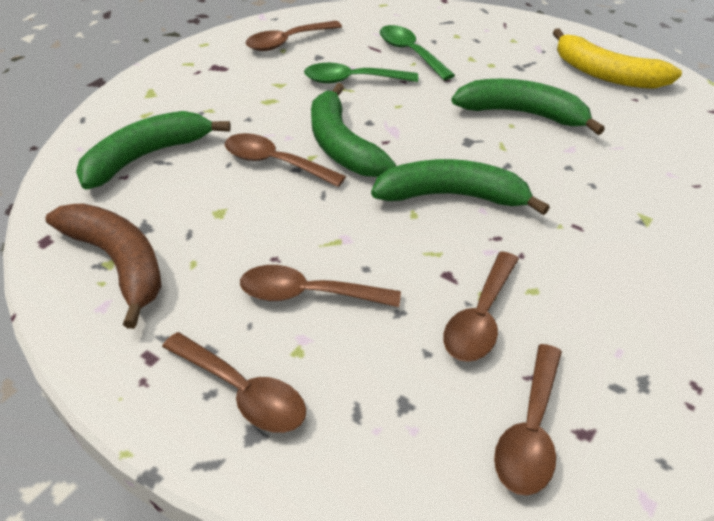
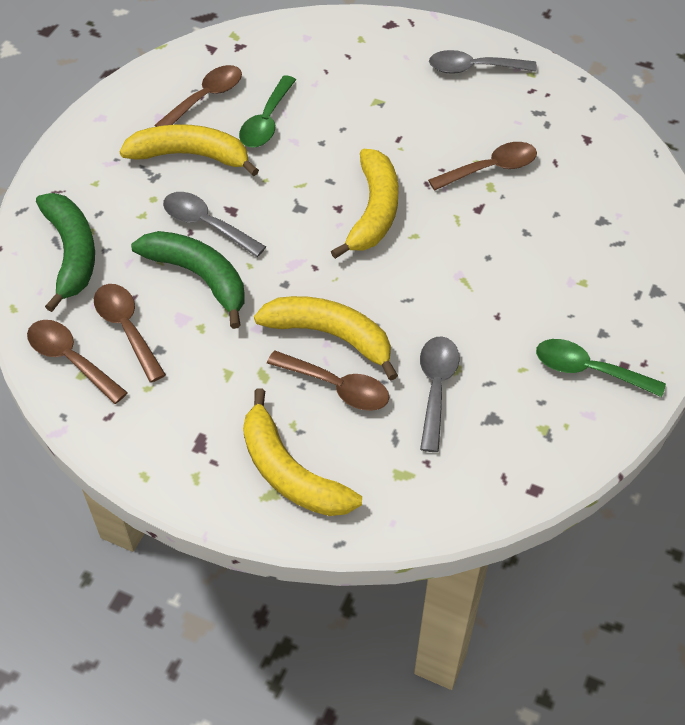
brown banana: 1 -> 0
brown spoon: 6 -> 5
green banana: 4 -> 2
grey spoon: 0 -> 3
yellow banana: 1 -> 4

